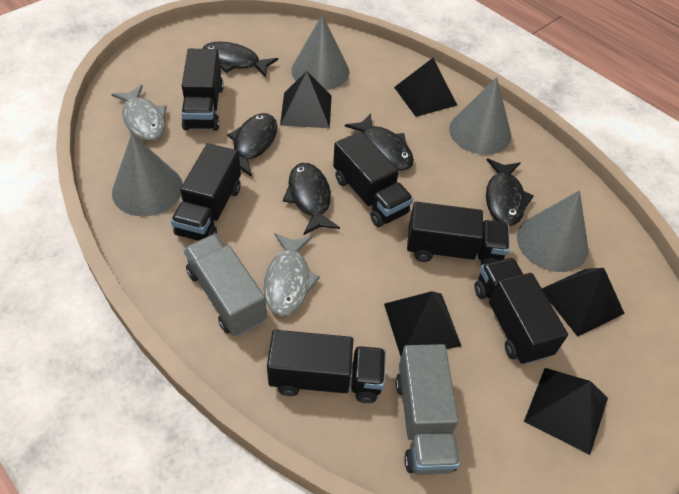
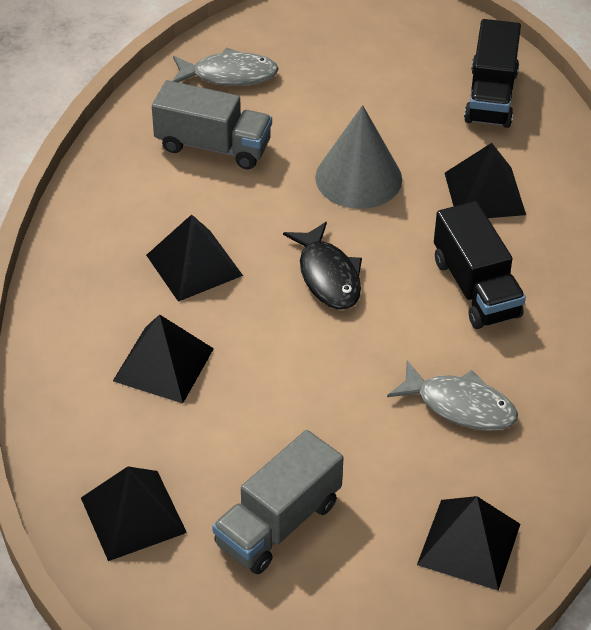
black fish: 5 -> 1
black truck: 6 -> 2
grey cone: 4 -> 1

